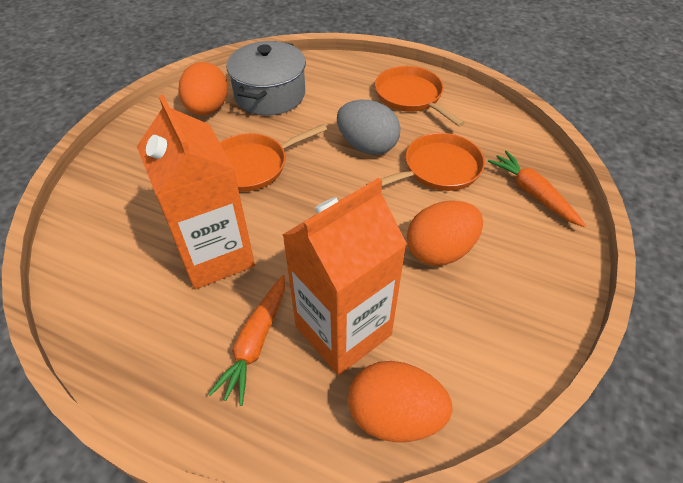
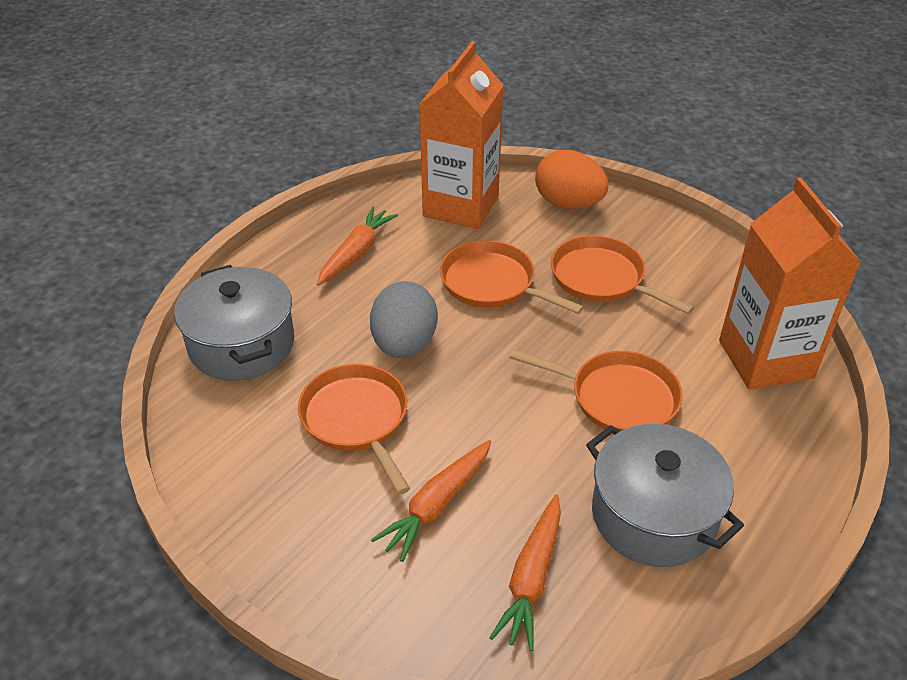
grey pot: 1 -> 2
orange carrot: 2 -> 3
orange egg: 3 -> 1
orange pan: 3 -> 4

